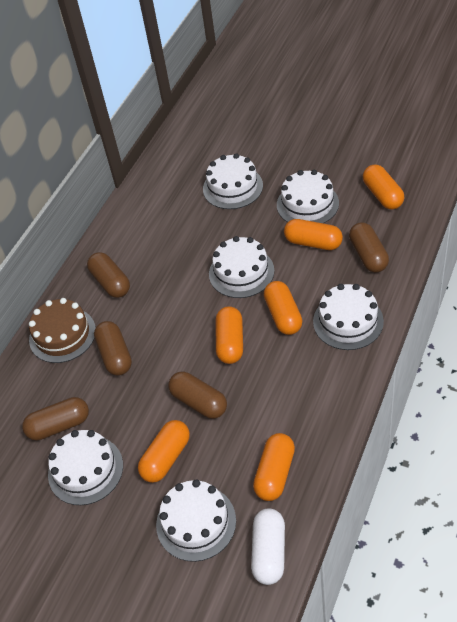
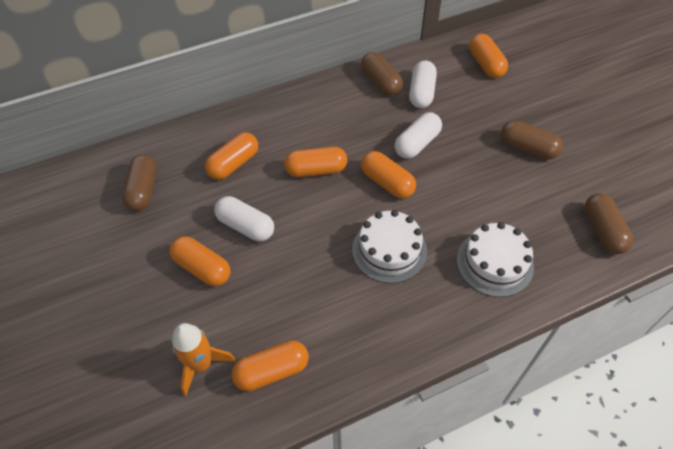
brown cake: 1 -> 0
brown capsule: 5 -> 4
orange rocket: 0 -> 1
white cake: 6 -> 2
white capsule: 1 -> 3

